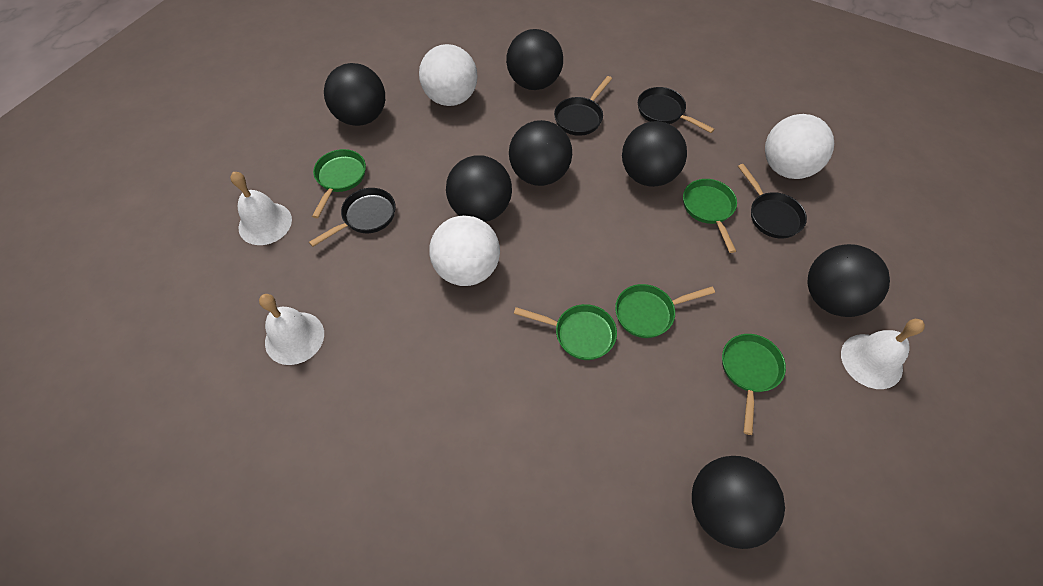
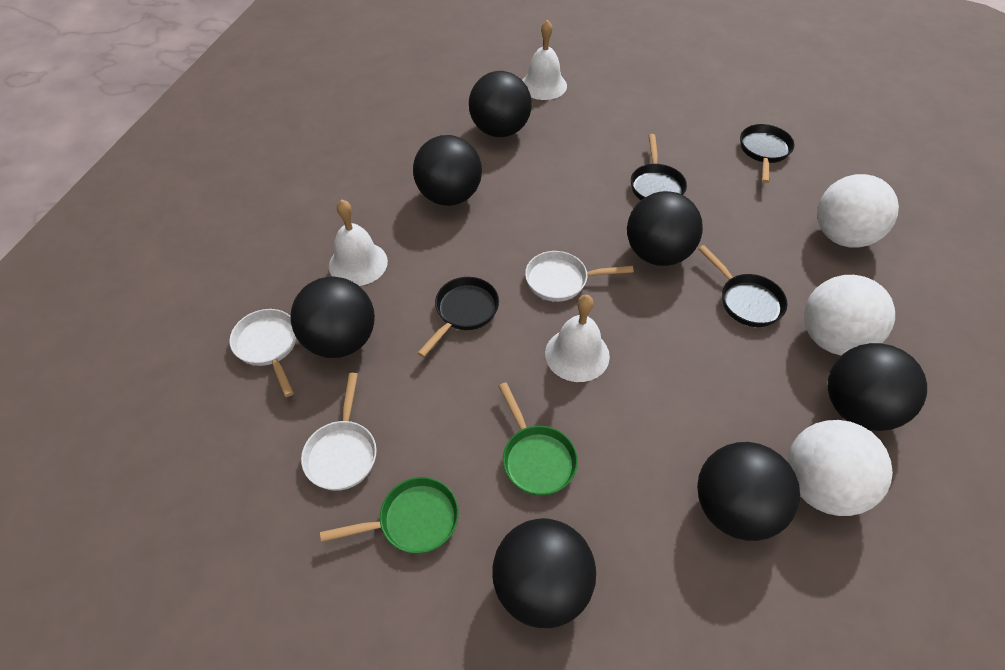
green pan: 5 -> 2
white pan: 0 -> 3

